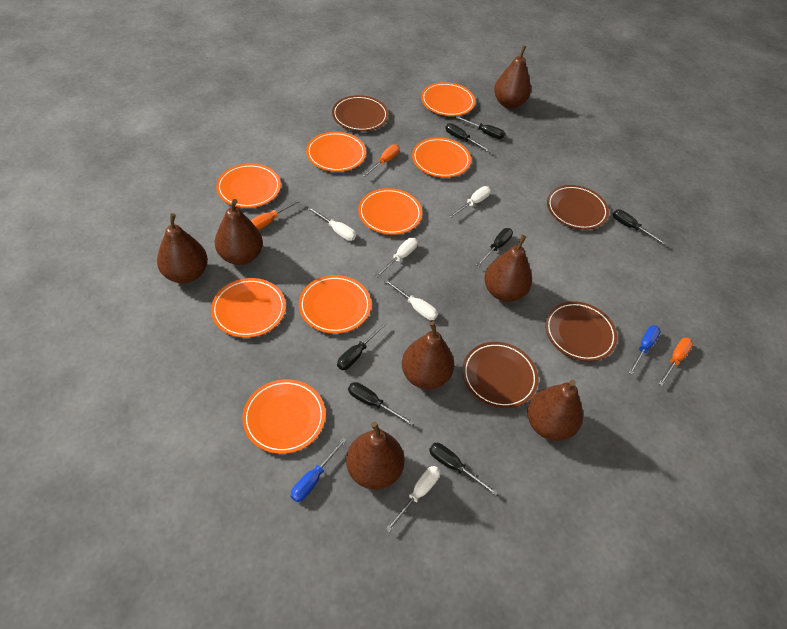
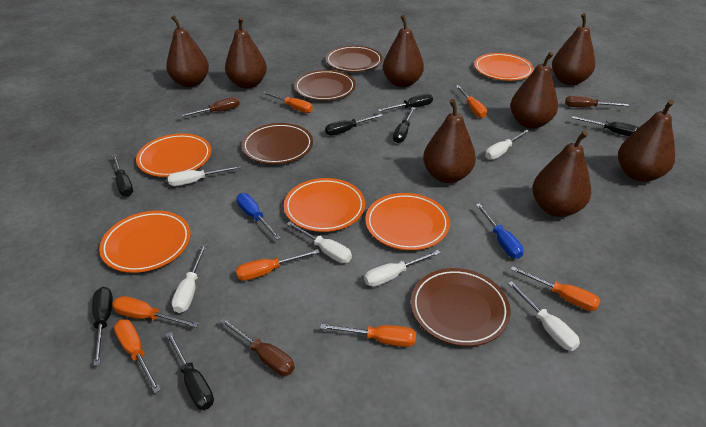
brown pear: 7 -> 8
brown screwdriver: 0 -> 3
orange plate: 8 -> 5
orange screwdriver: 3 -> 7
white screwdriver: 5 -> 6

